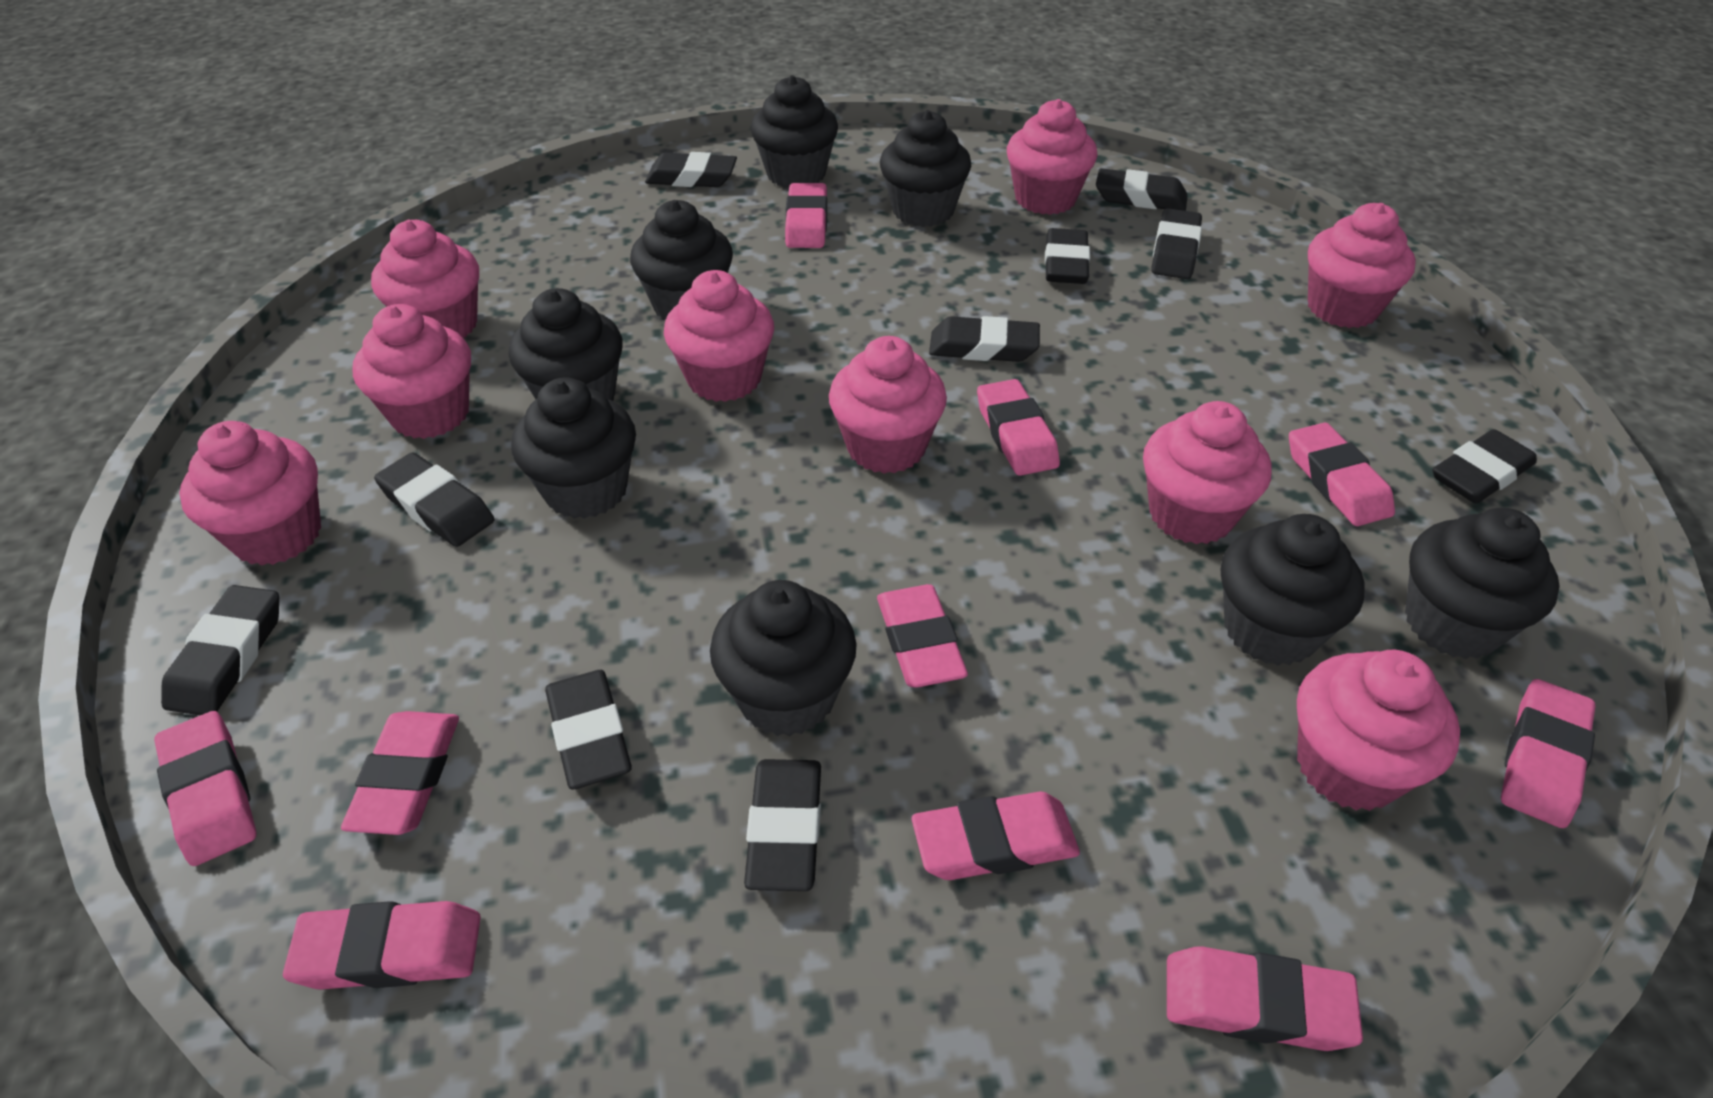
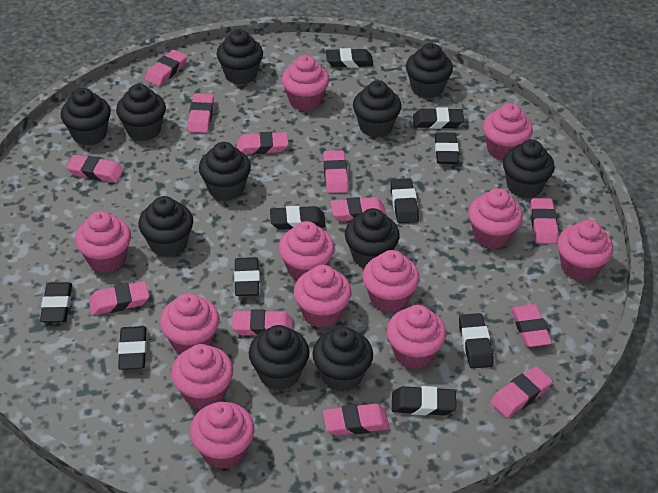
black cupcake: 8 -> 11
pink cupcake: 9 -> 12
pink eraser: 10 -> 12

